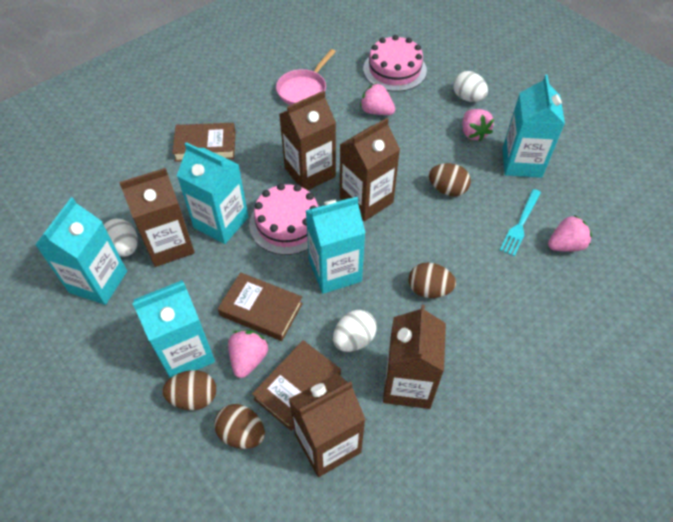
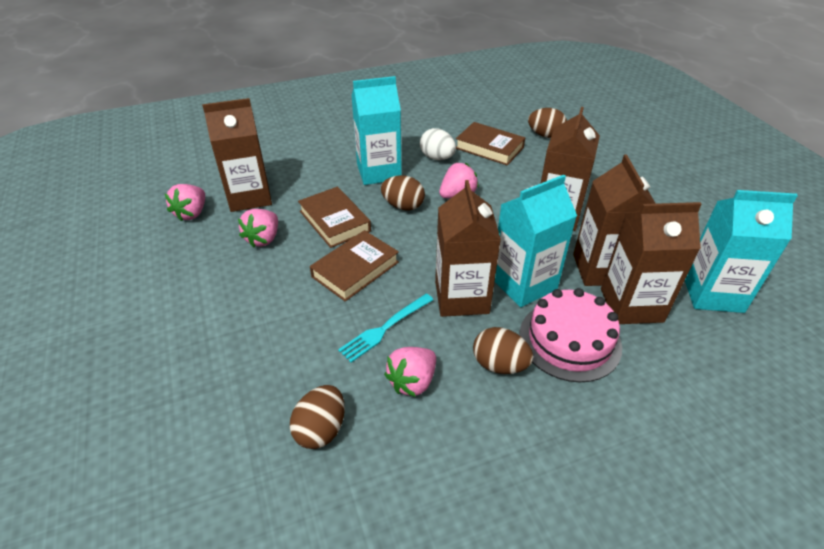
pink cake: 2 -> 1
pink pan: 1 -> 0
turquoise carton: 5 -> 3
white egg: 3 -> 1

